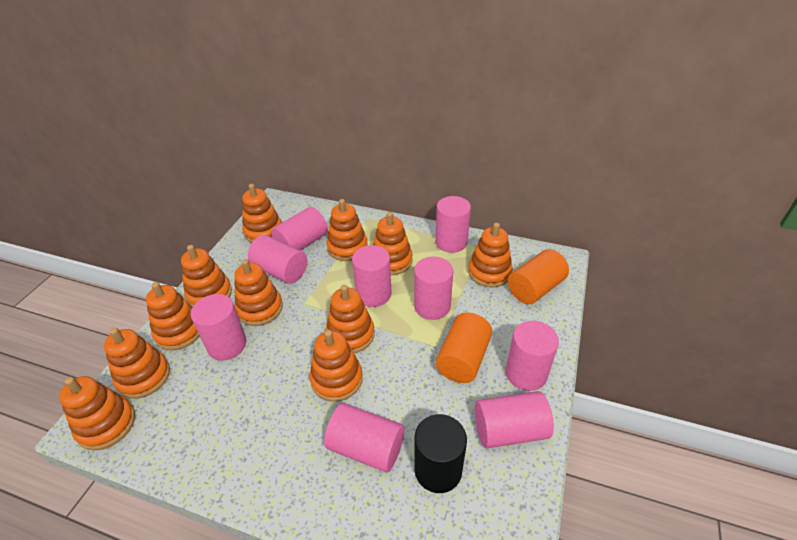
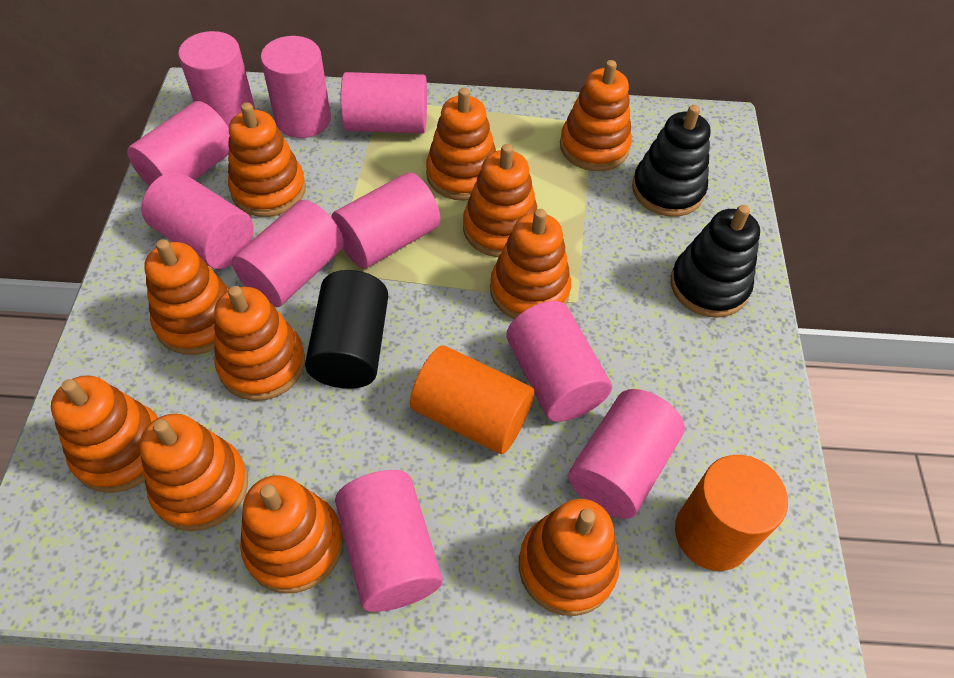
black stacking toy: 0 -> 2
pink cylinder: 9 -> 10

